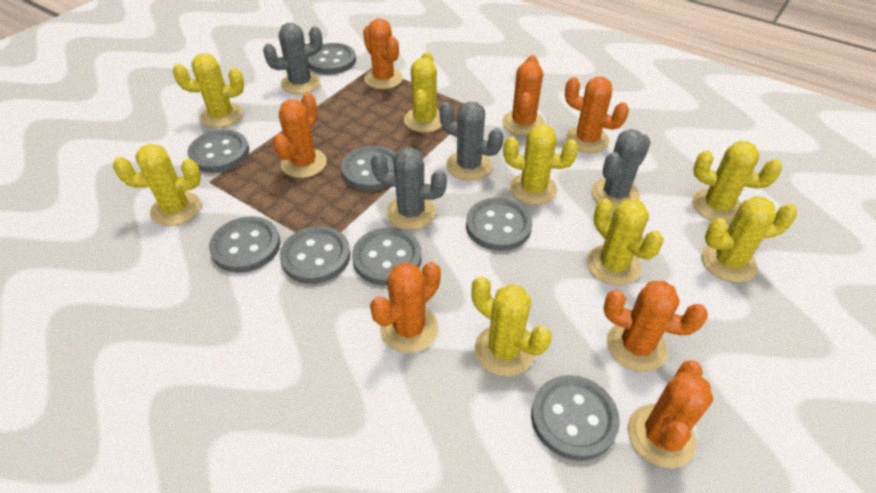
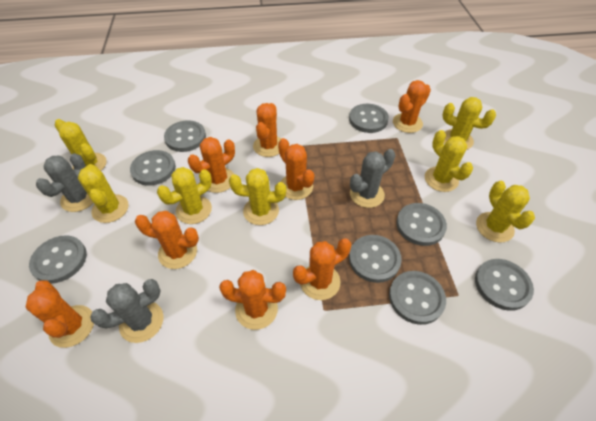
grey cactus: 4 -> 3
orange cactus: 7 -> 8
yellow cactus: 8 -> 7

